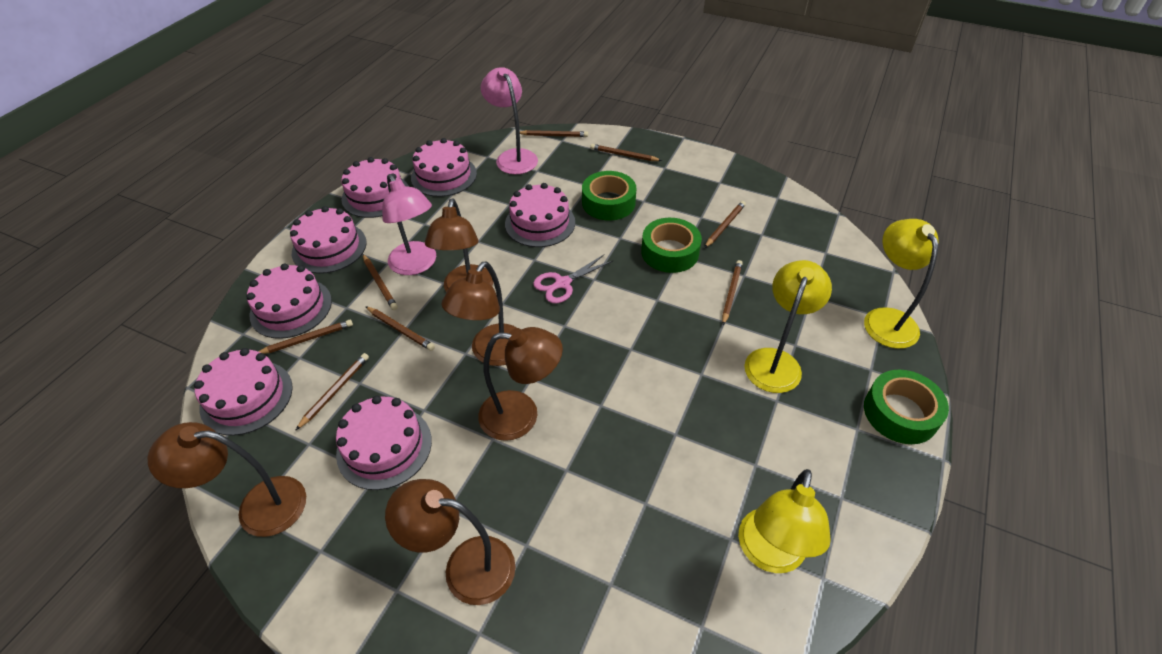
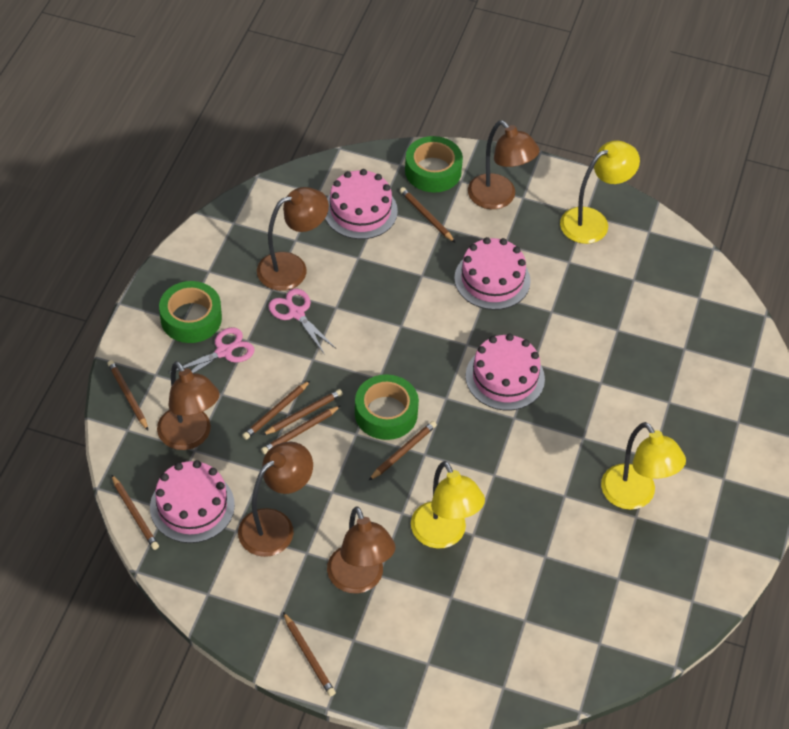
pink cake: 7 -> 4
pink lamp: 2 -> 0
pink scissors: 1 -> 2

